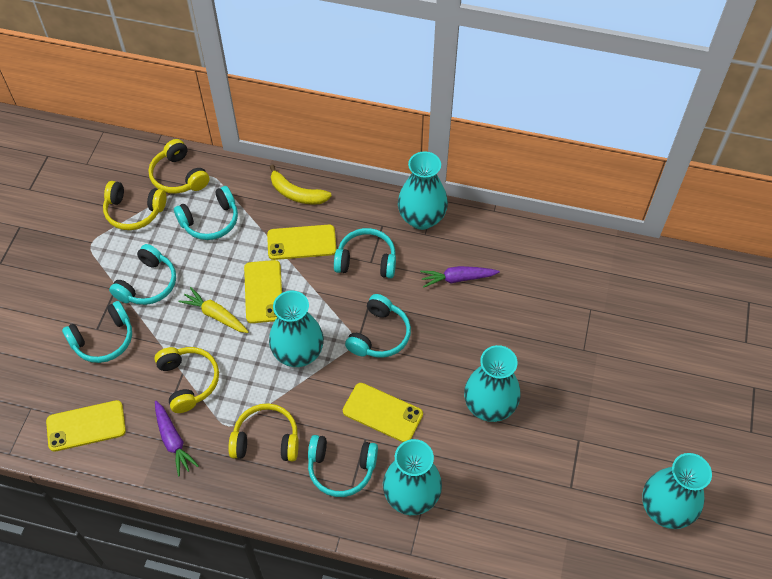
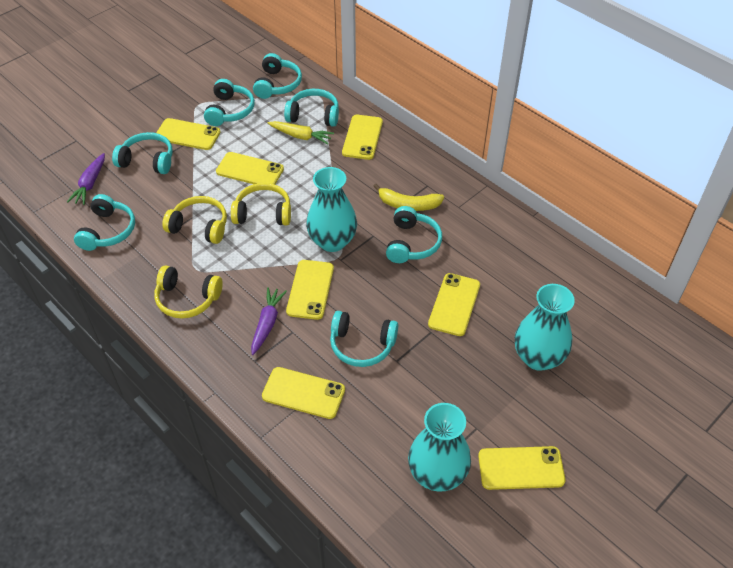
turquoise headphones: 6 -> 7
turquoise vase: 5 -> 3
yellow headphones: 4 -> 3
yellow phone: 4 -> 7

